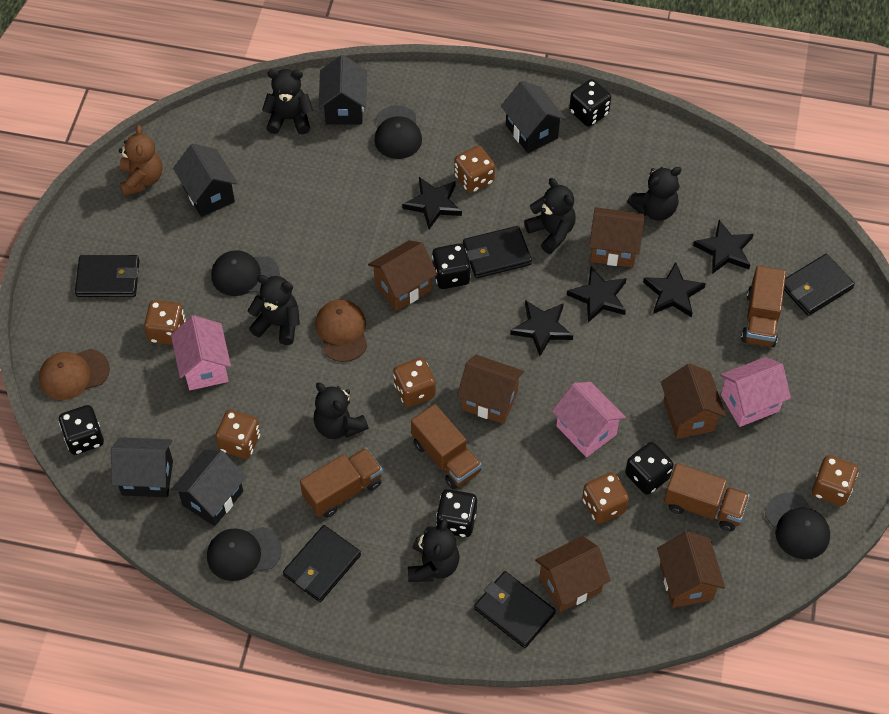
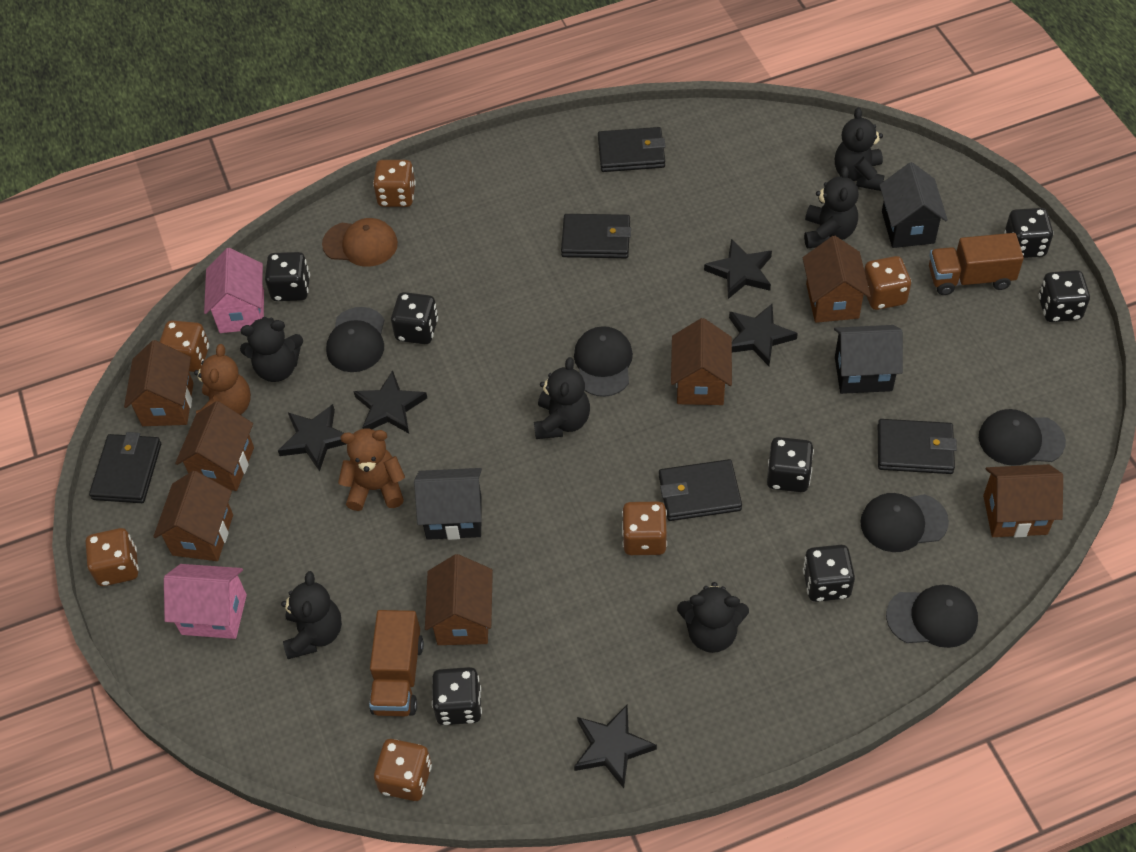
black cap: 4 -> 5
black dice: 5 -> 7
black house: 5 -> 3
brown cap: 2 -> 1
brown house: 6 -> 7
brown teddy bear: 1 -> 2
brown truck: 4 -> 2
pink house: 3 -> 2

